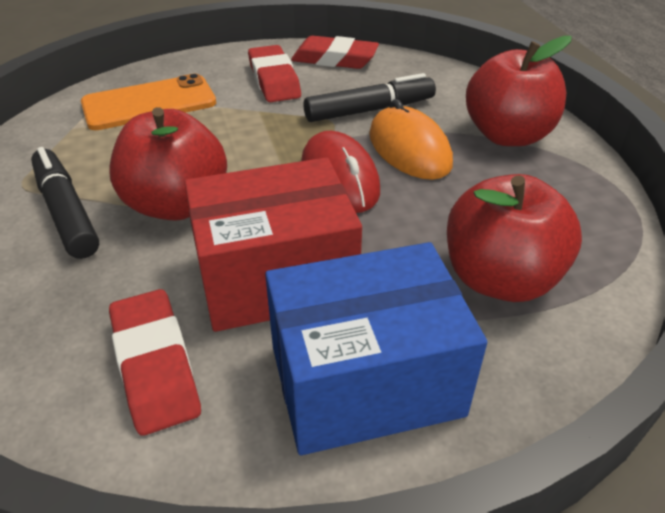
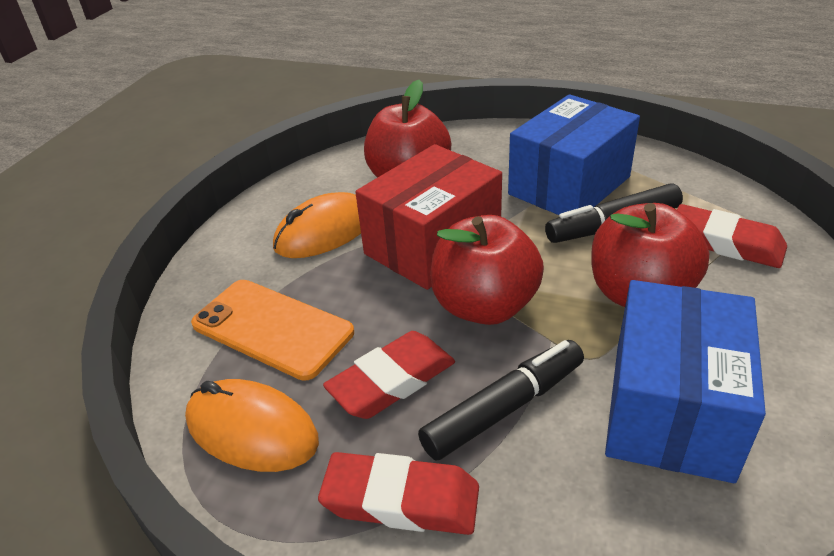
blue box: 1 -> 2
orange mouse: 1 -> 2
red mouse: 1 -> 0

